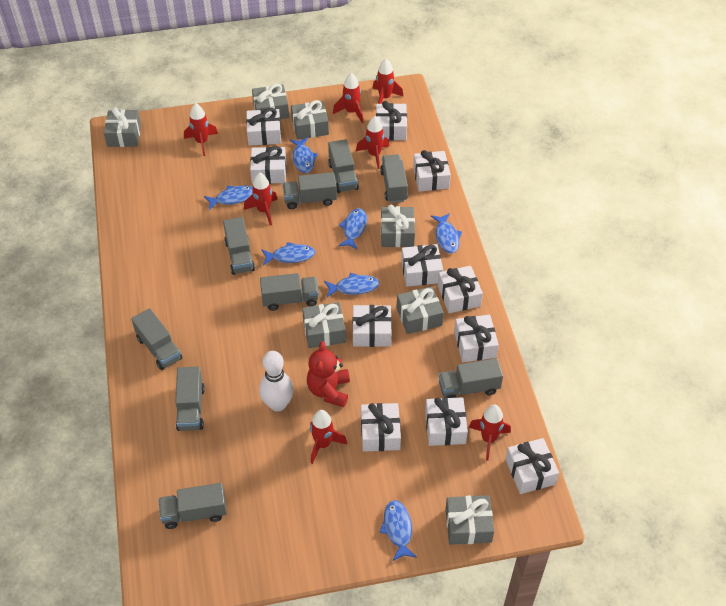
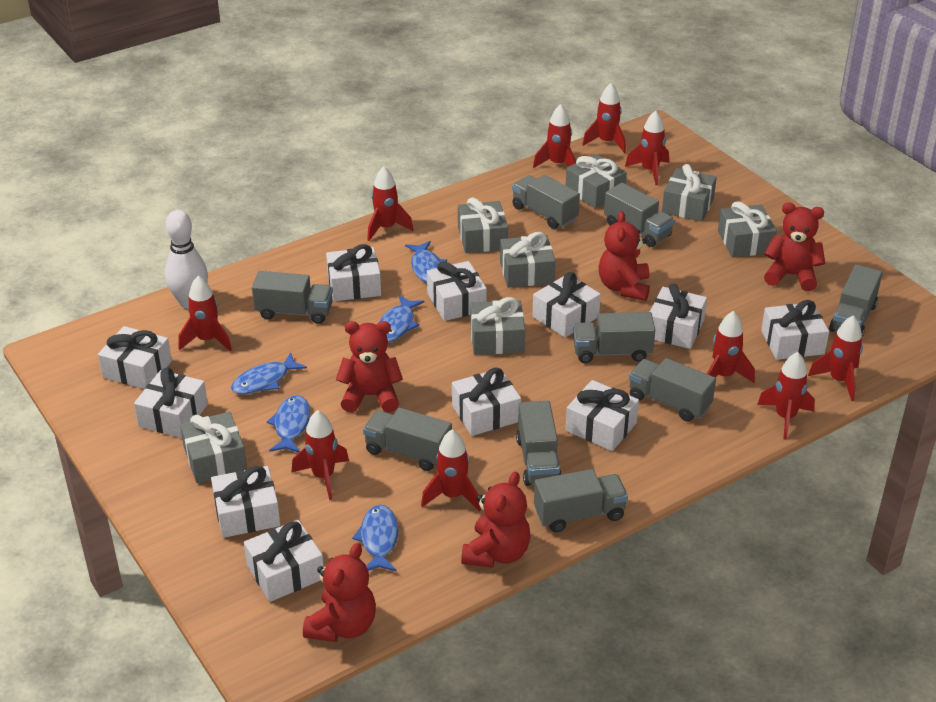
blue fish: 7 -> 5
red rocket: 7 -> 10
red teddy bear: 1 -> 5

